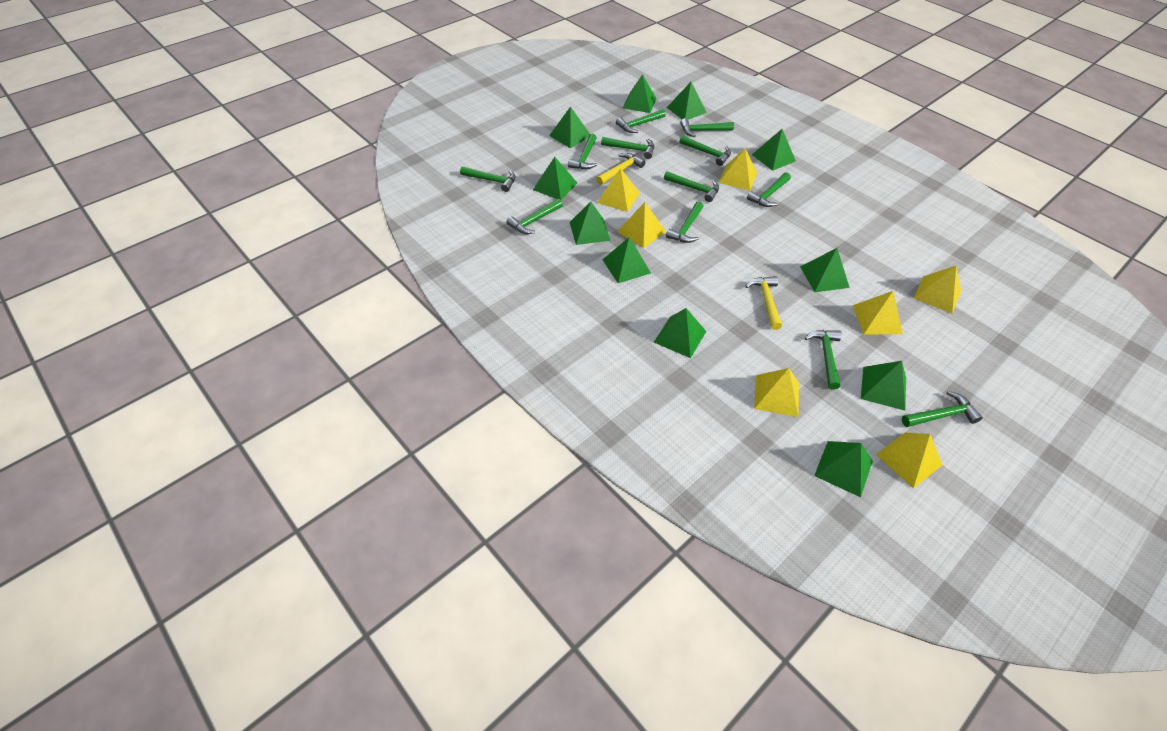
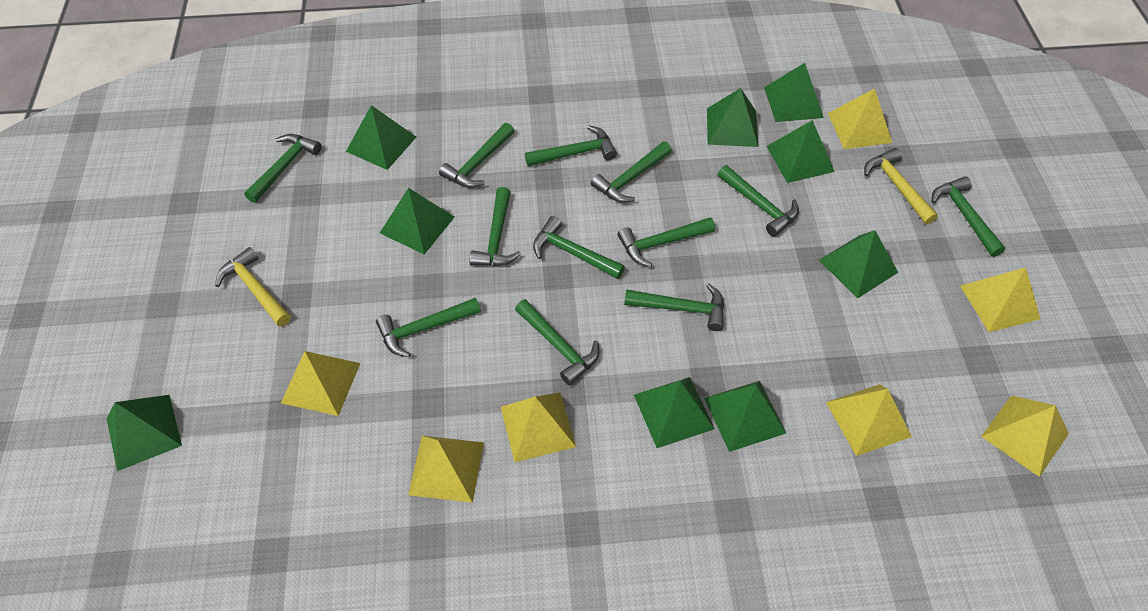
green pyramid: 11 -> 9

